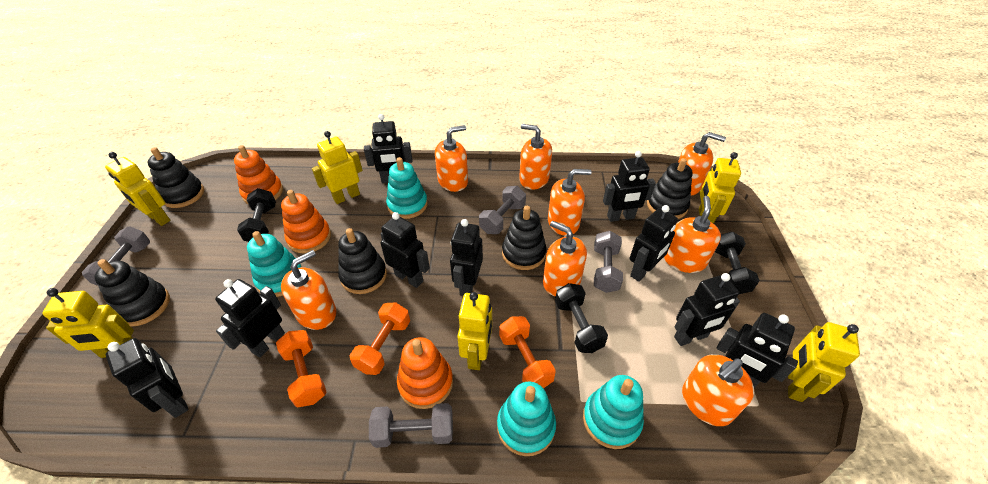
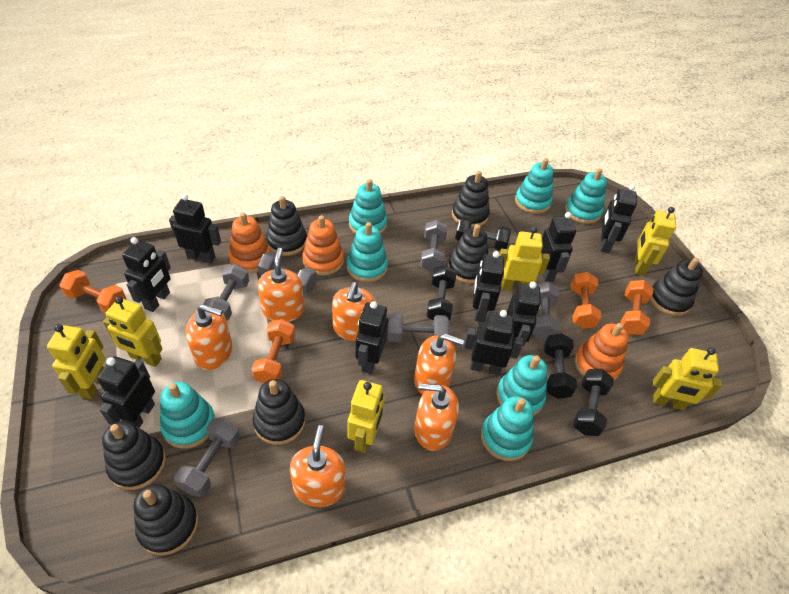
black dumbbell: 3 -> 4
black stacking toy: 5 -> 7
grey dumbbell: 4 -> 6
orange dumbbell: 3 -> 4
orange soap dispenser: 8 -> 6
turquoise stacking toy: 4 -> 7

